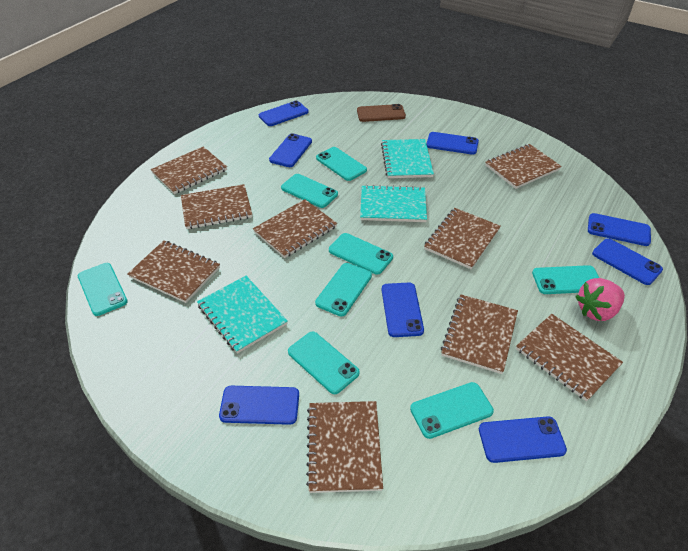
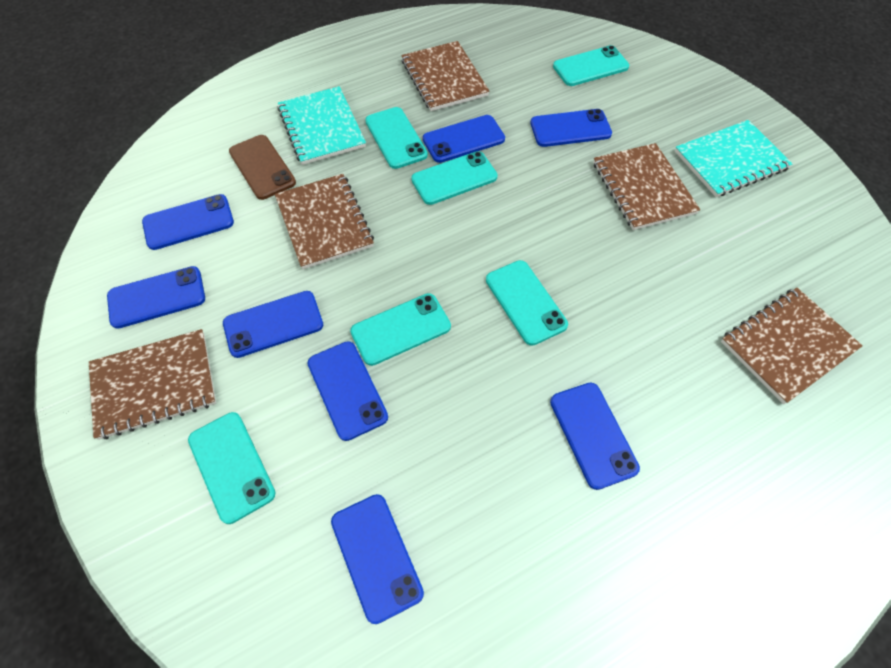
brown notebook: 9 -> 5
pink strawberry: 1 -> 0
turquoise notebook: 3 -> 2
turquoise phone: 8 -> 6

